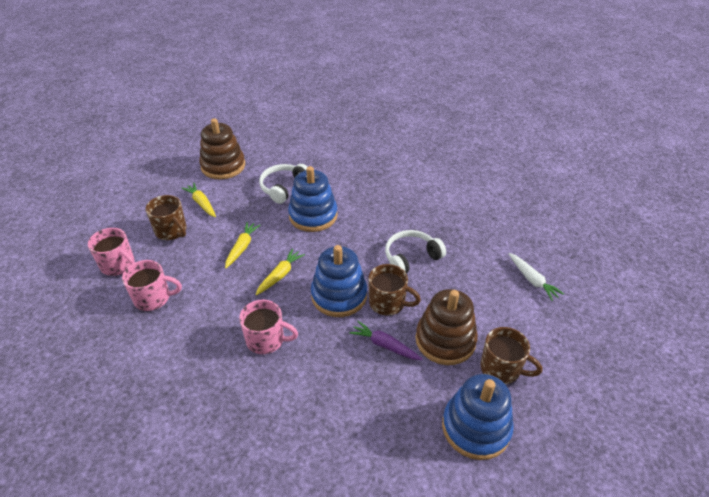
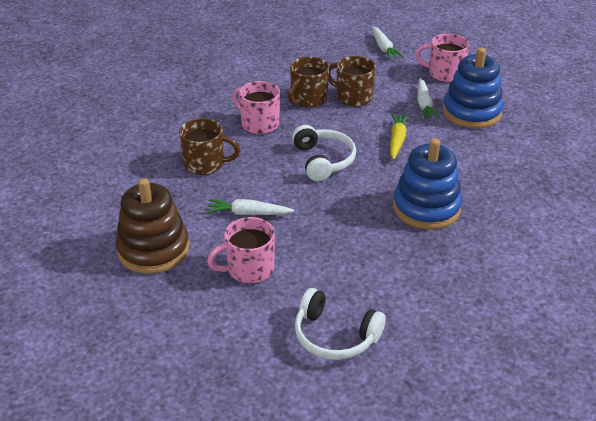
blue stacking toy: 3 -> 2
brown stacking toy: 2 -> 1
purple carrot: 1 -> 0
white carrot: 1 -> 3
yellow carrot: 3 -> 1

